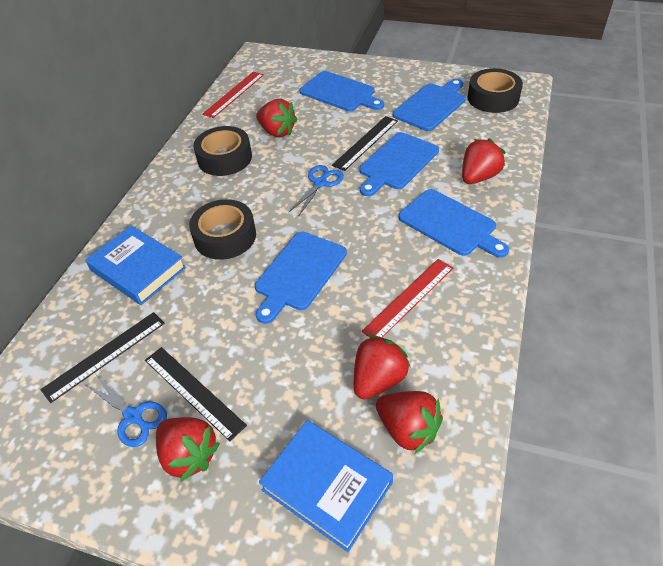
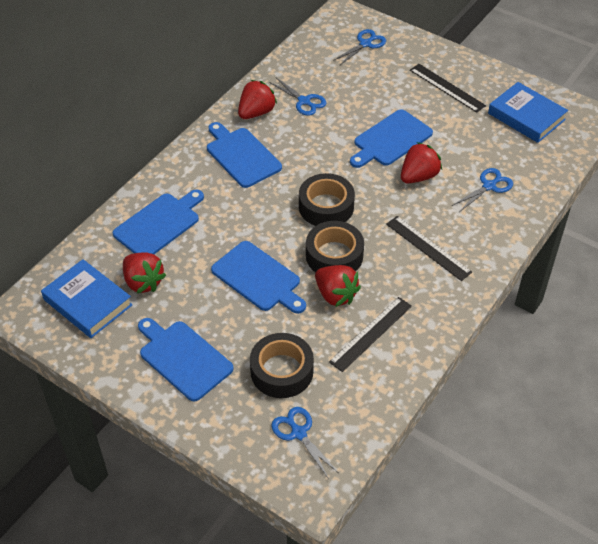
blue scissors: 2 -> 4
red ruler: 2 -> 0
red strawberry: 5 -> 4

